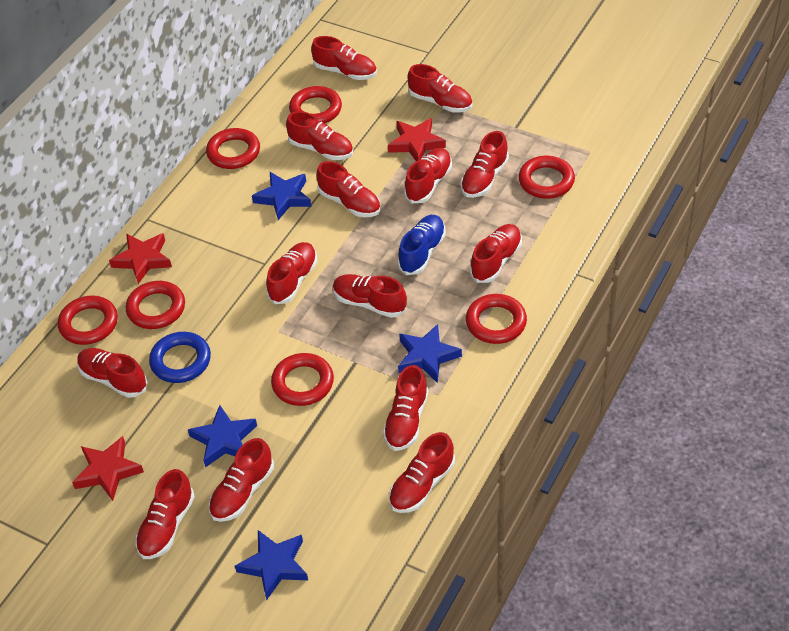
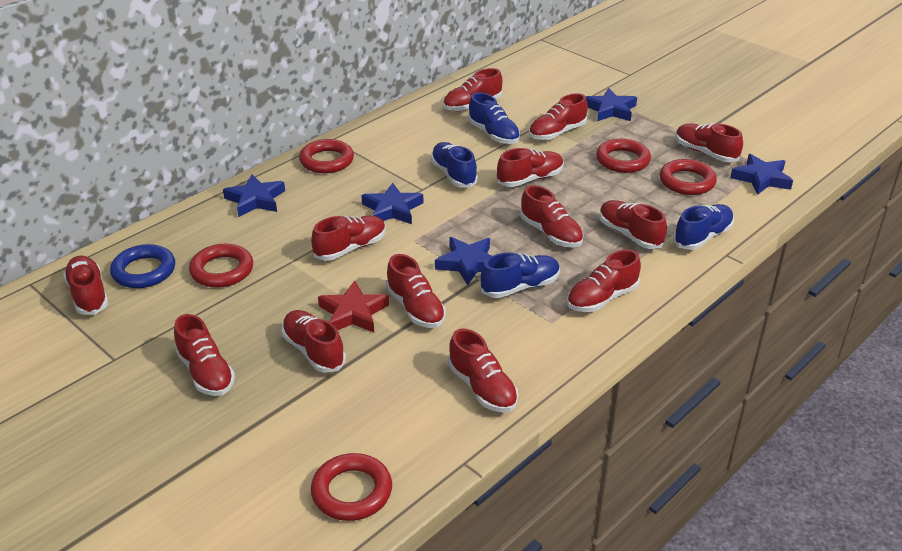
blue shoe: 1 -> 4
blue star: 4 -> 5
red ring: 7 -> 5
red shoe: 14 -> 13
red star: 3 -> 1

